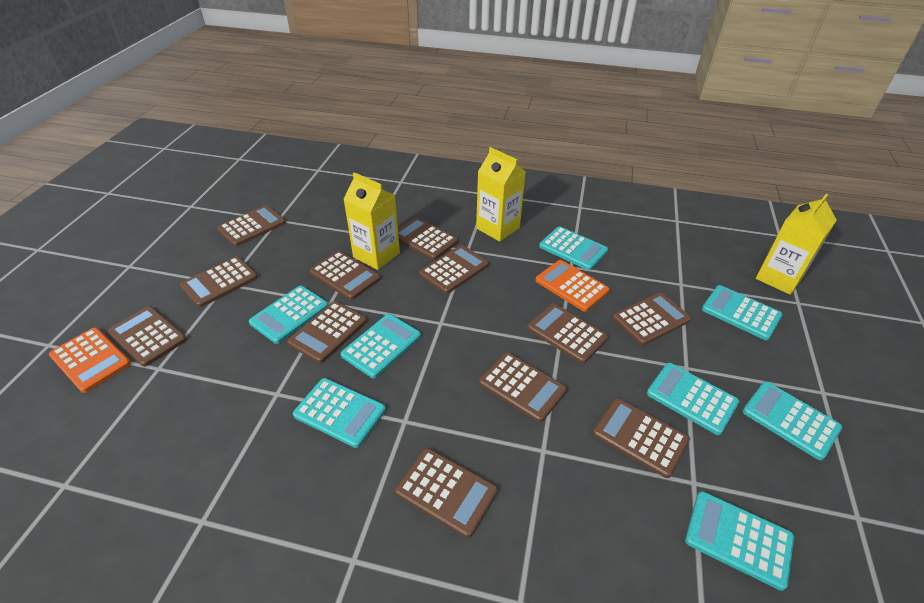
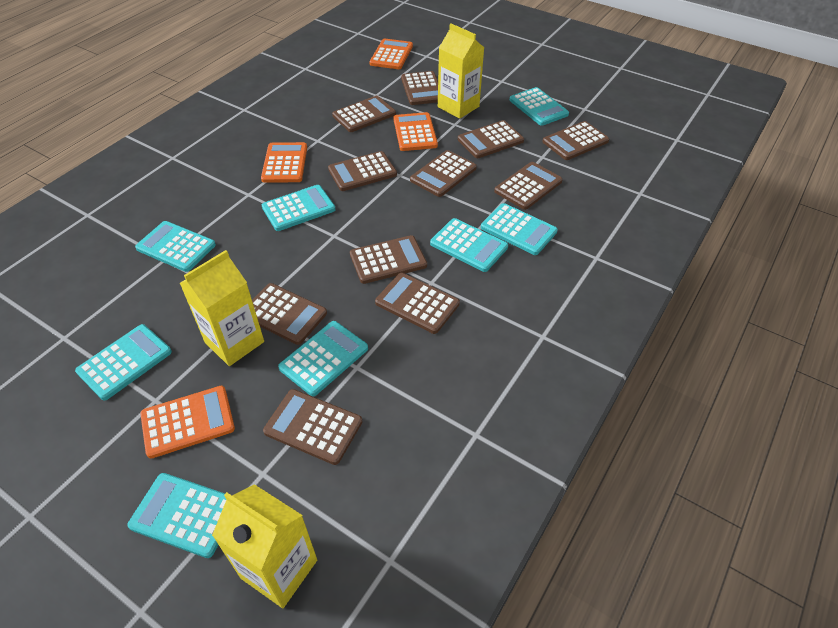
brown calculator: 12 -> 11
orange calculator: 2 -> 4

